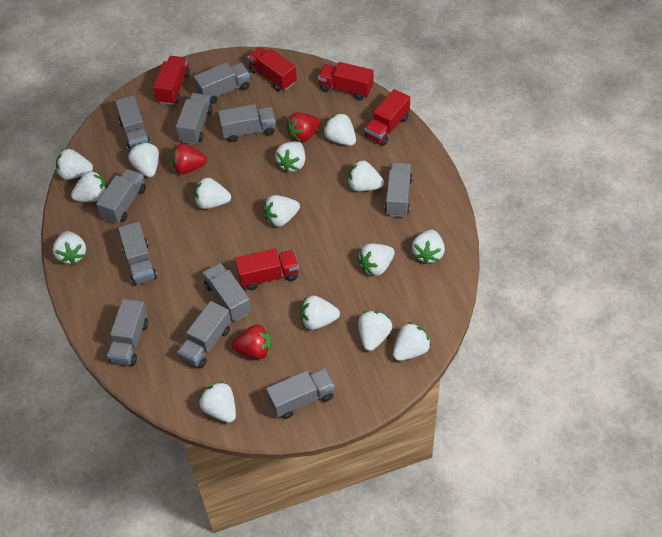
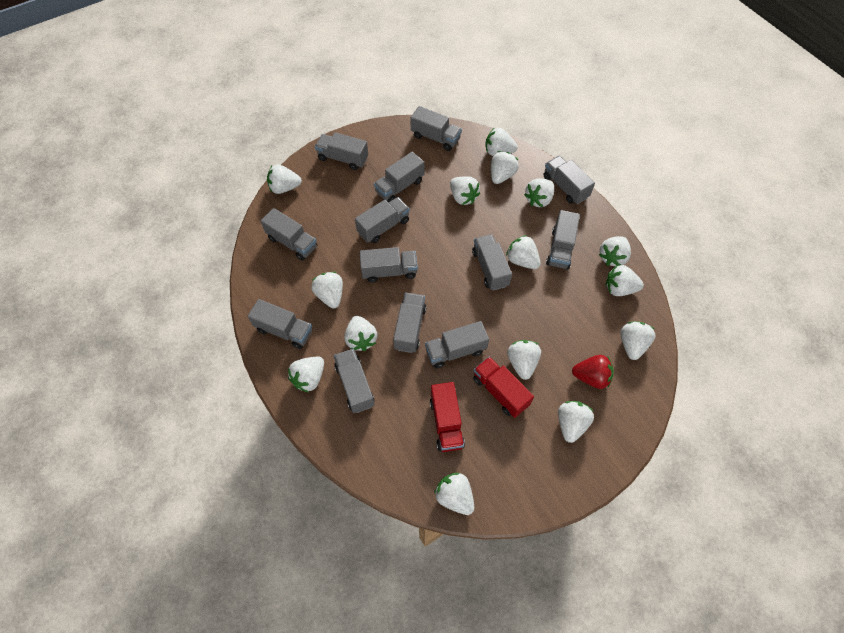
grey truck: 11 -> 13
red strawberry: 3 -> 1
red truck: 5 -> 2

